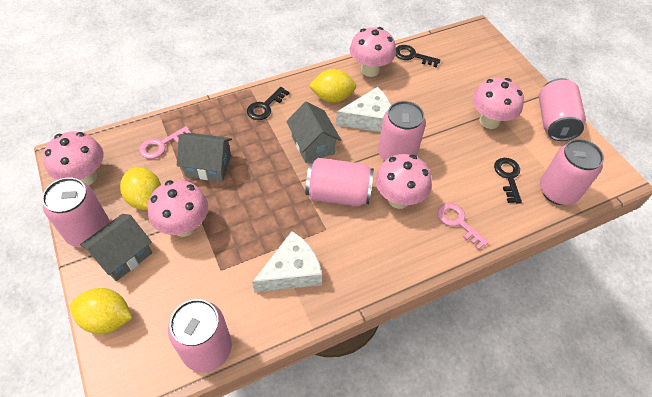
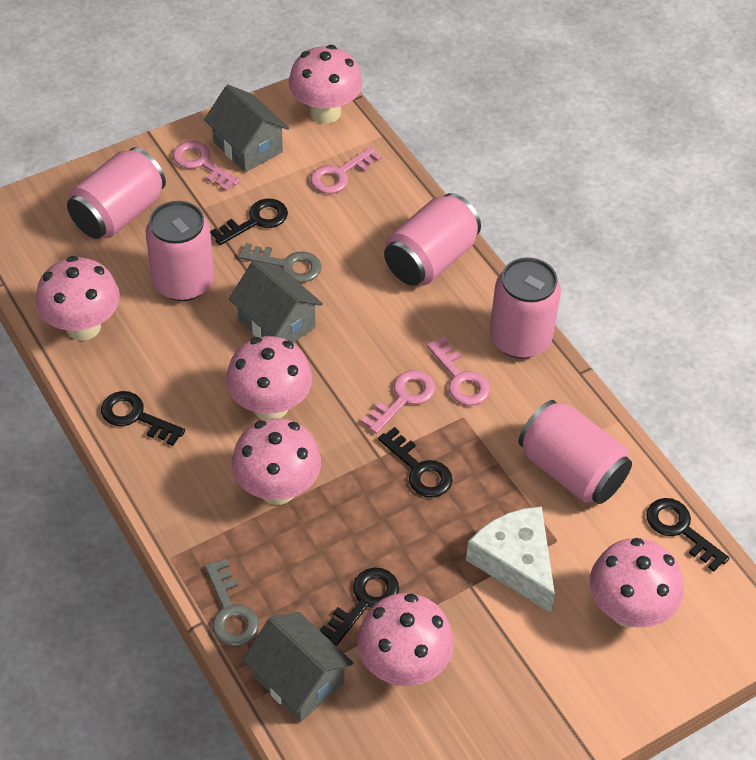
black key: 3 -> 5
grey key: 0 -> 2
pink can: 6 -> 5
pink key: 2 -> 4
pink mushroom: 5 -> 6
white cheese: 2 -> 1
yellow lemon: 3 -> 0

